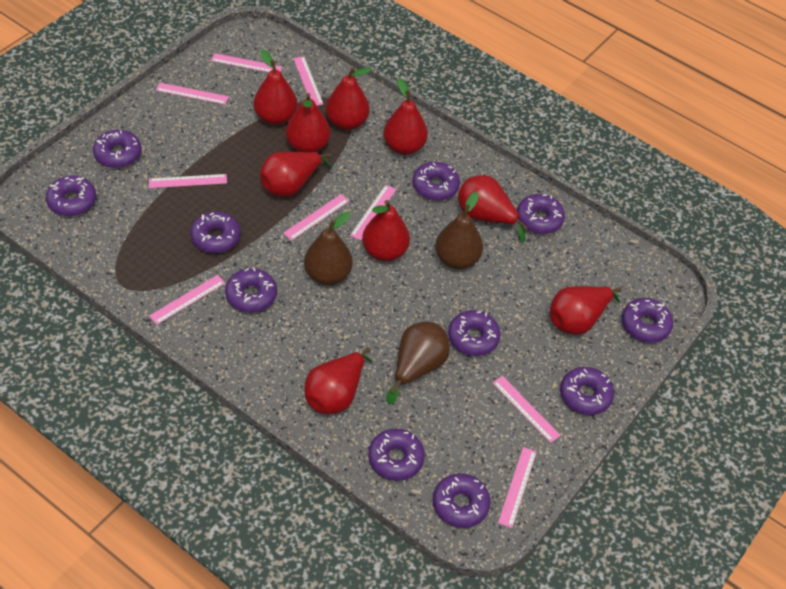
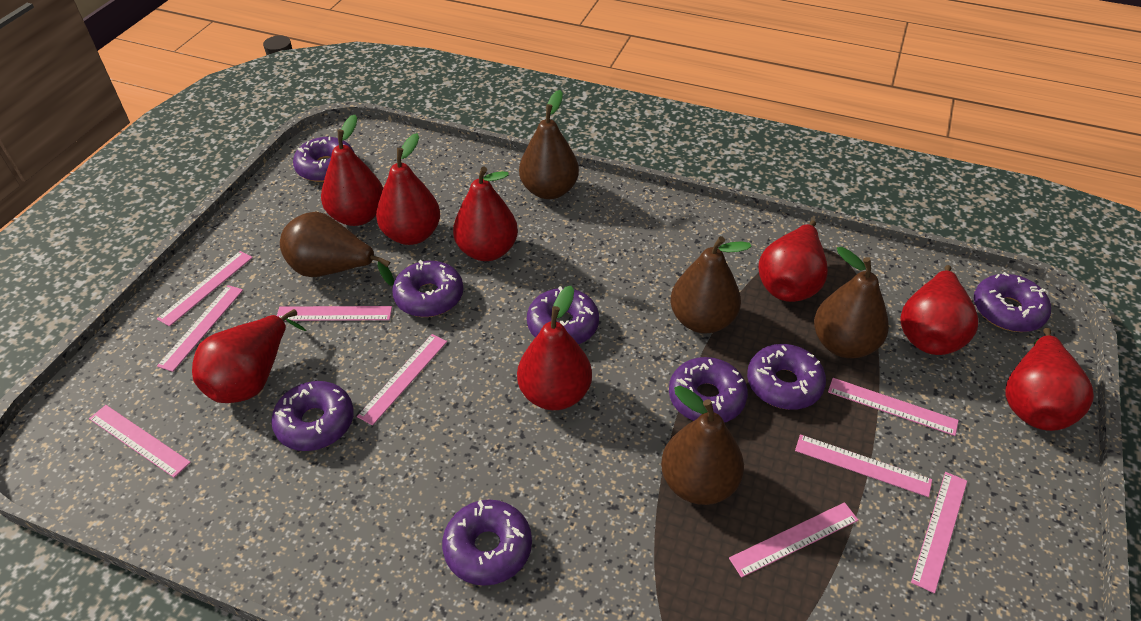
brown pear: 3 -> 5
purple donut: 11 -> 8
red pear: 9 -> 8

